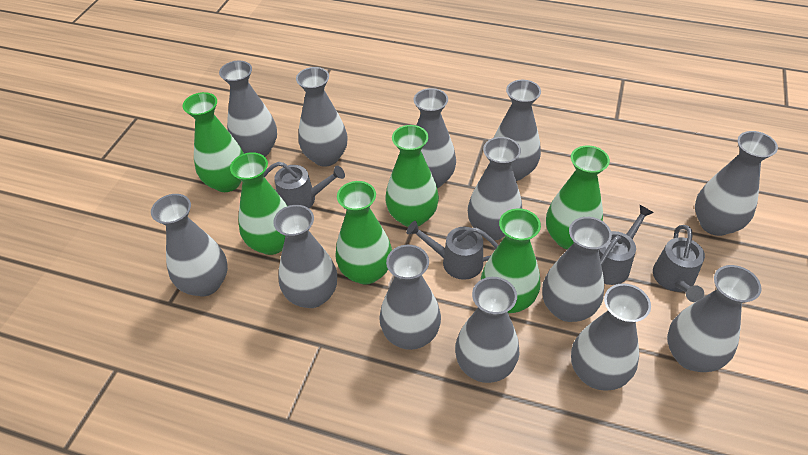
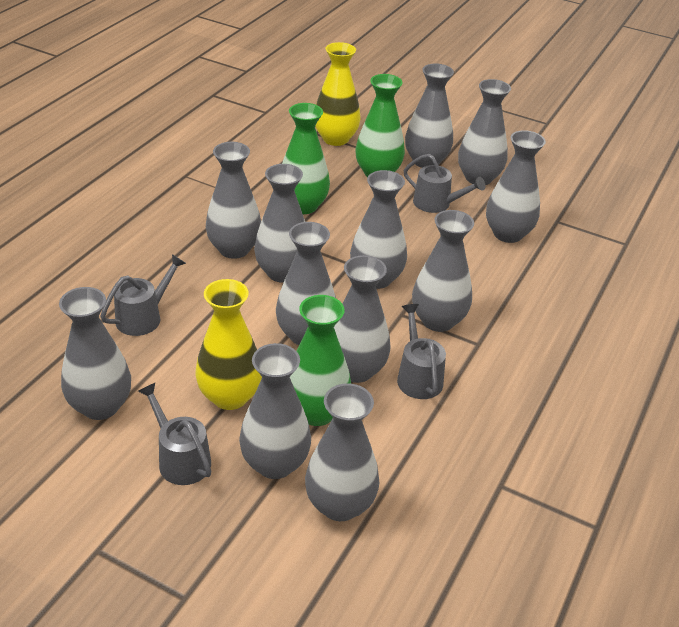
green vase: 6 -> 3
grey vase: 13 -> 12
yellow vase: 0 -> 2

